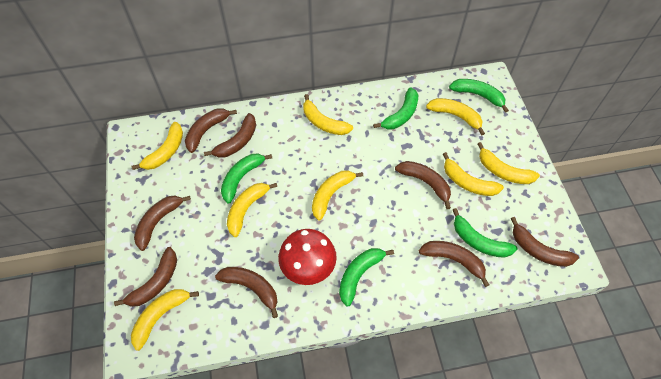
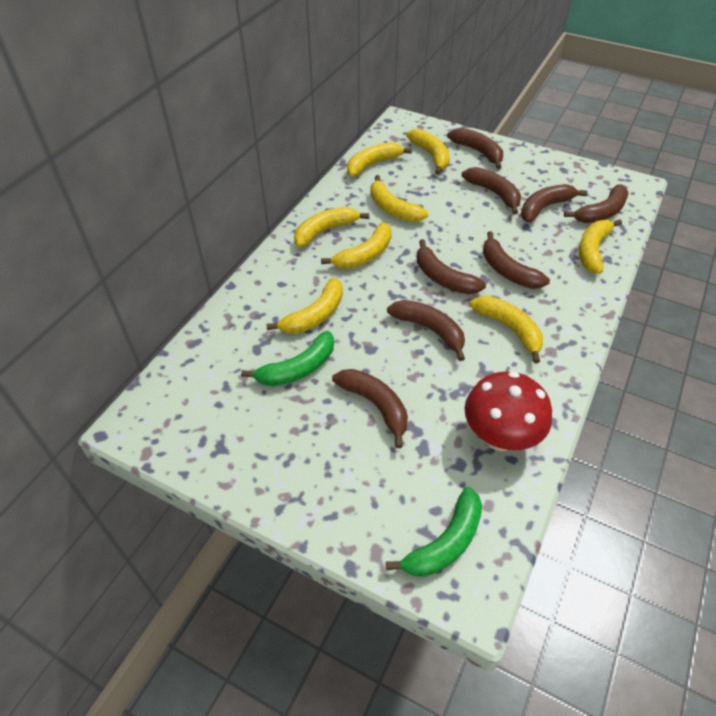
green banana: 5 -> 2

